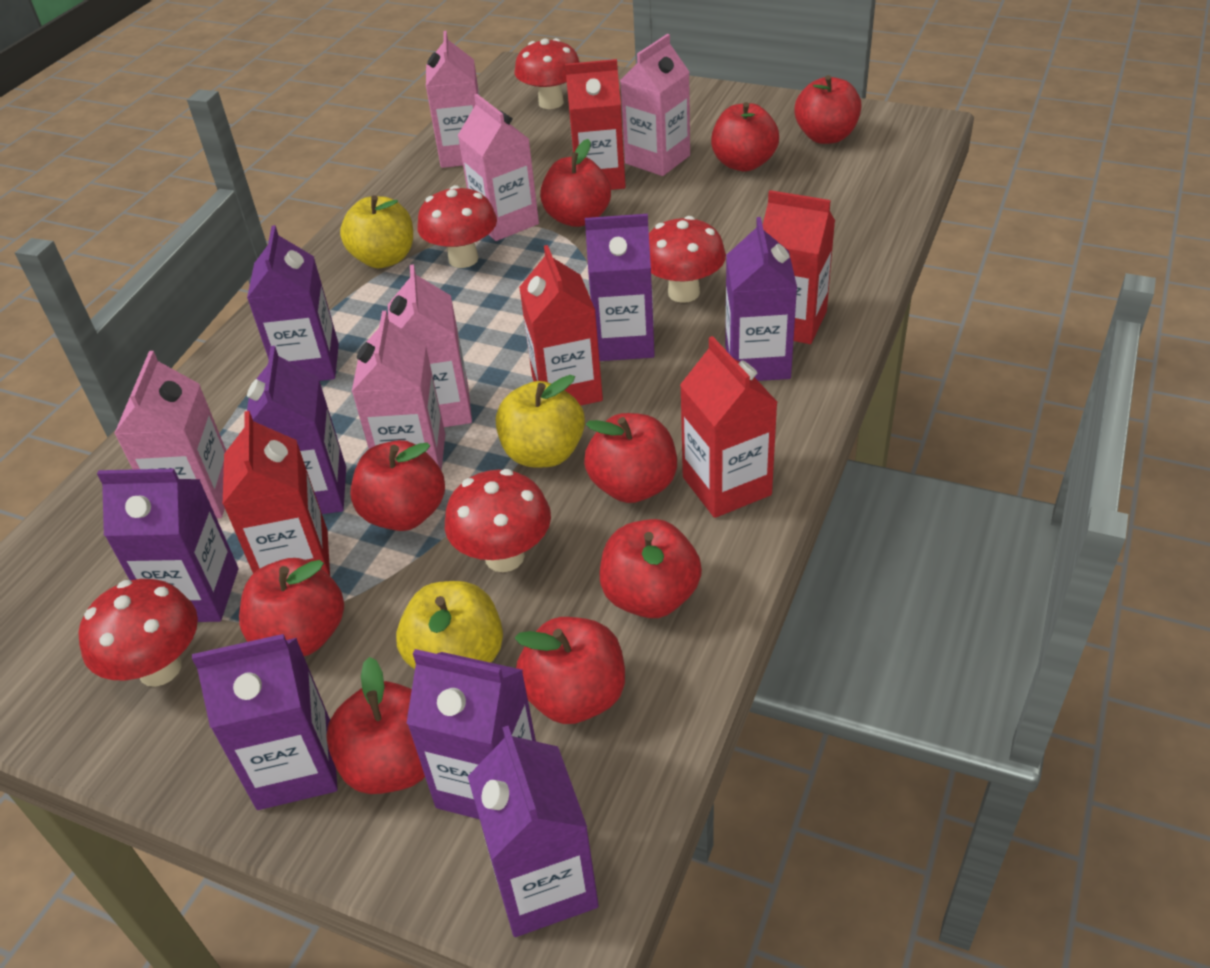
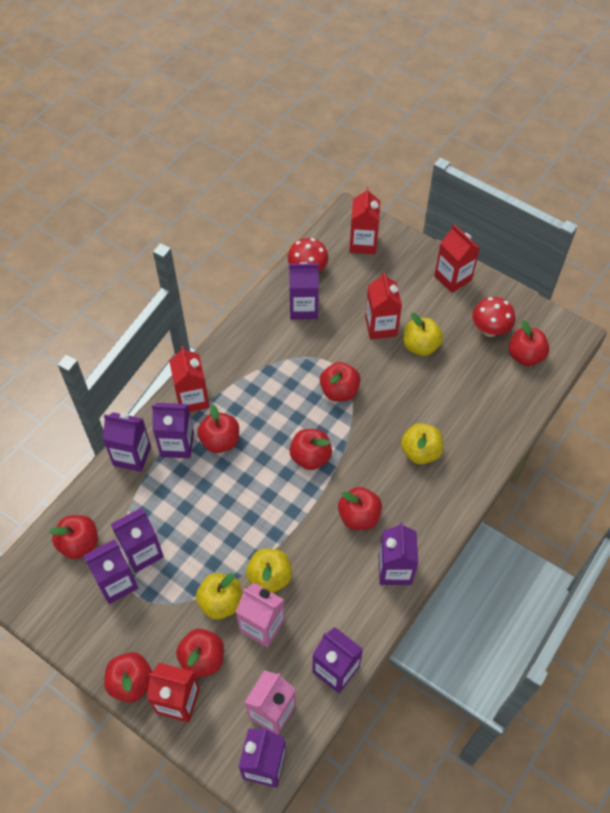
pink carton: 6 -> 2
red apple: 9 -> 8
red mushroom: 5 -> 2
yellow apple: 3 -> 4

